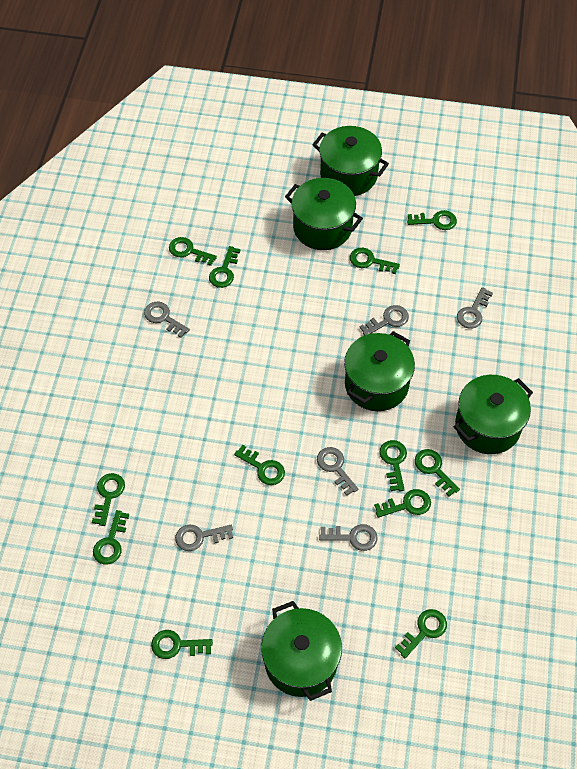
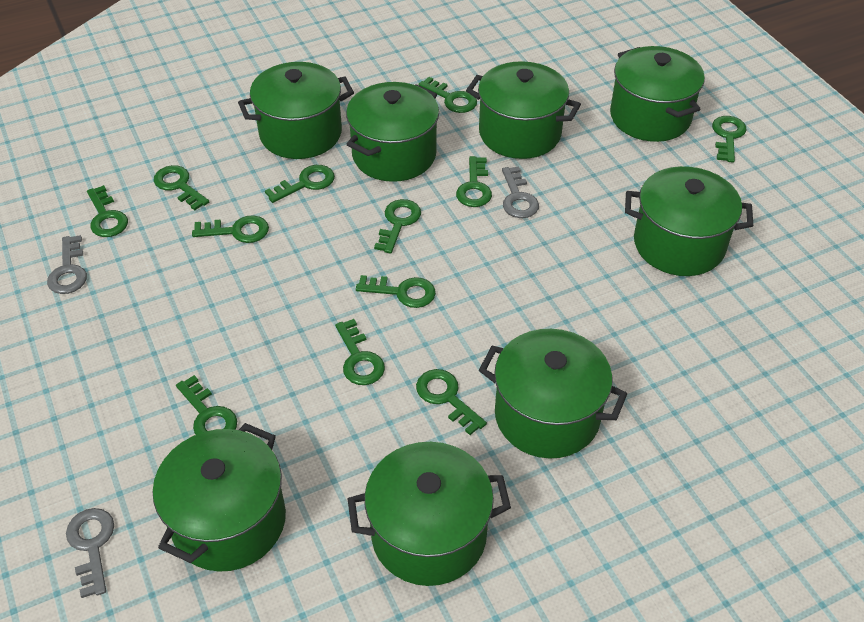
green pot: 5 -> 8
grey key: 6 -> 3

